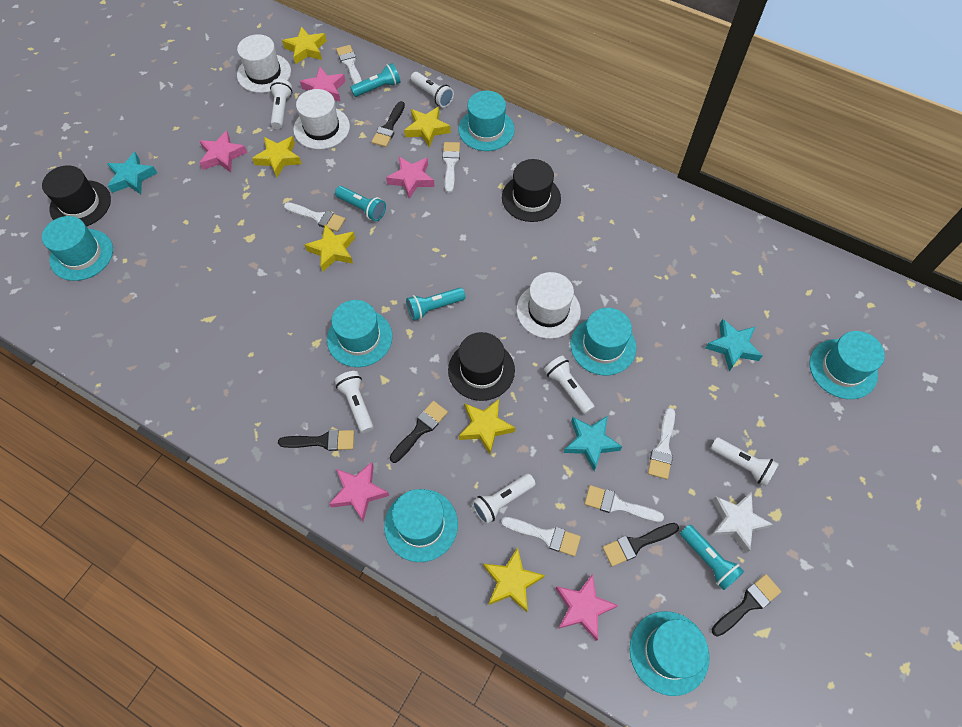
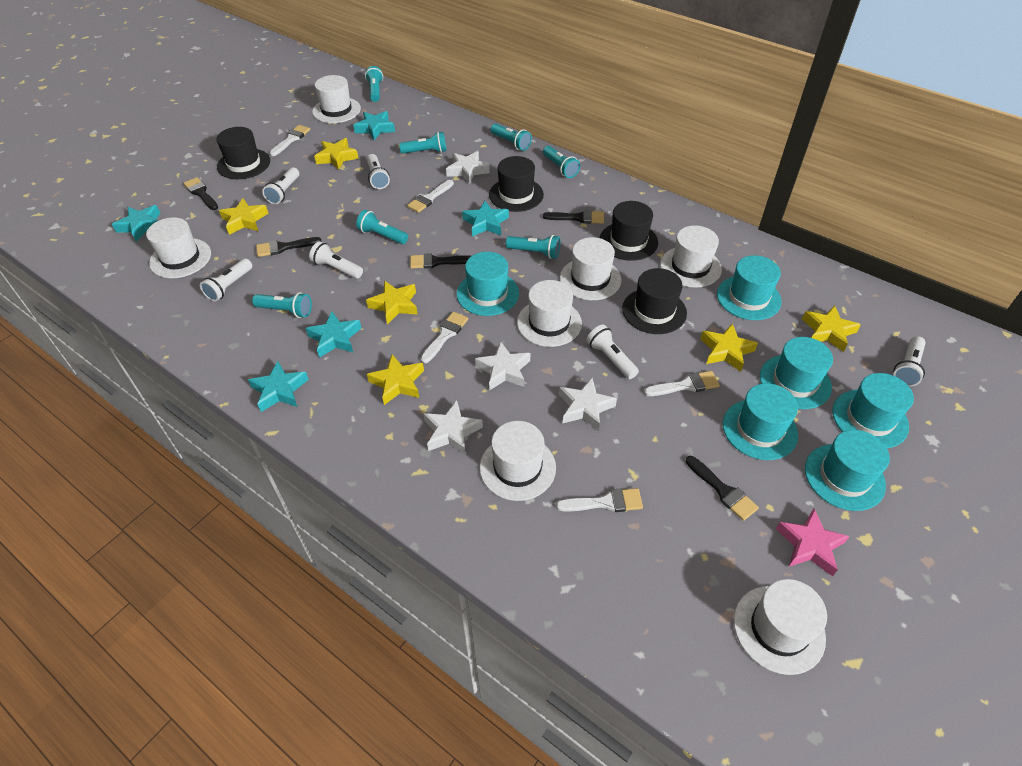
black hat: 3 -> 4
pink star: 5 -> 1
turquoise flashlight: 4 -> 7
turquoise hat: 7 -> 6
turquoise star: 3 -> 5
white brush: 6 -> 5
white hat: 3 -> 7
white star: 1 -> 4

